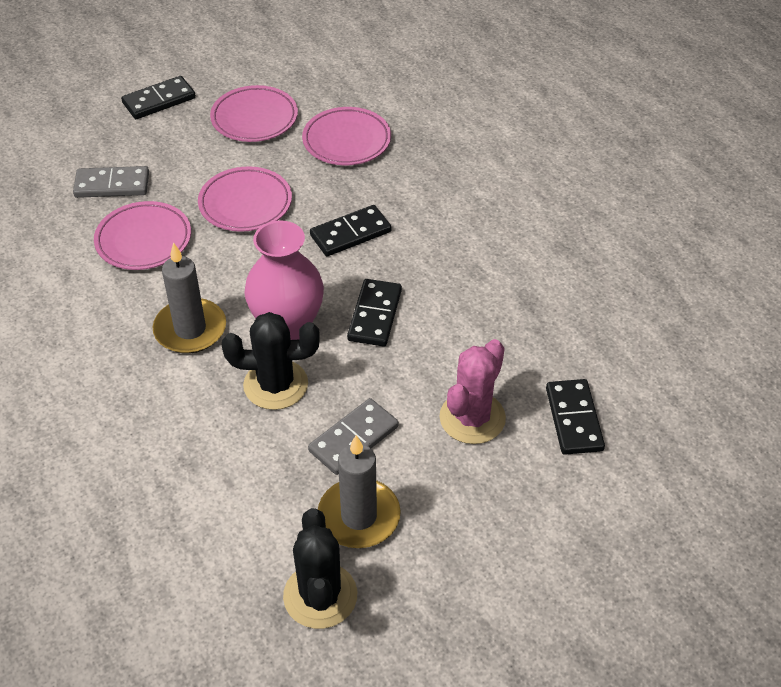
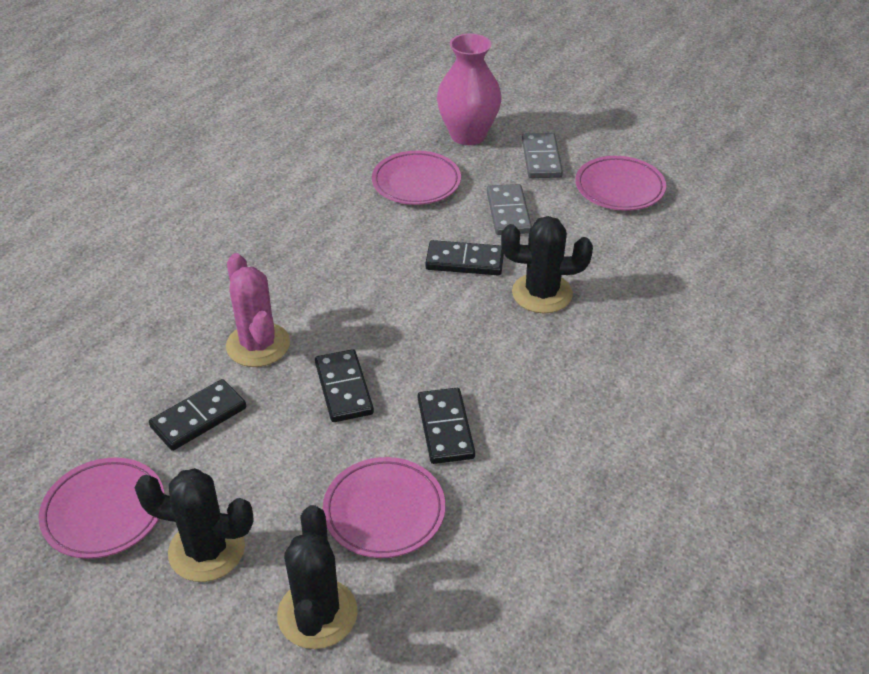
black cactus: 2 -> 3
grey candle: 2 -> 0

